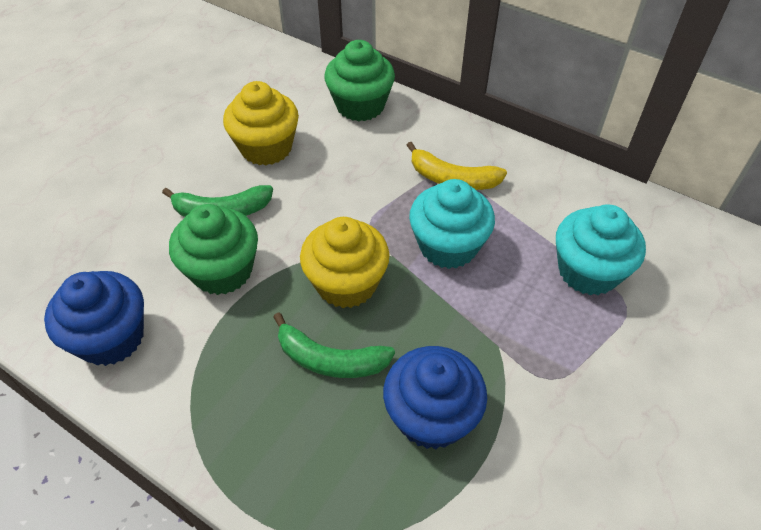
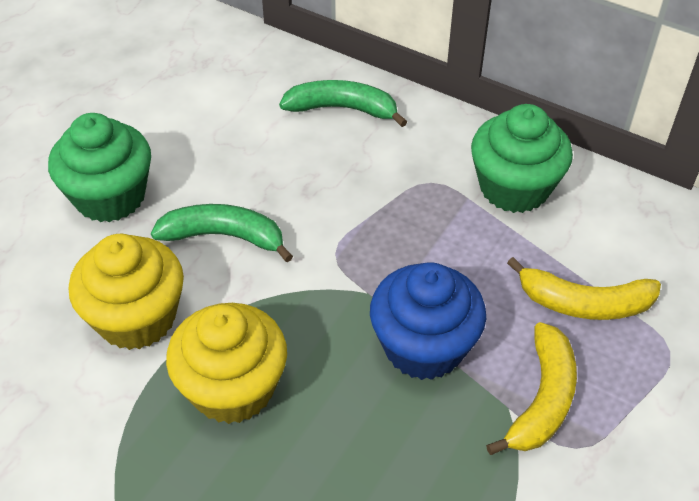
blue cupcake: 2 -> 1
turquoise cupcake: 2 -> 0
yellow banana: 1 -> 2

